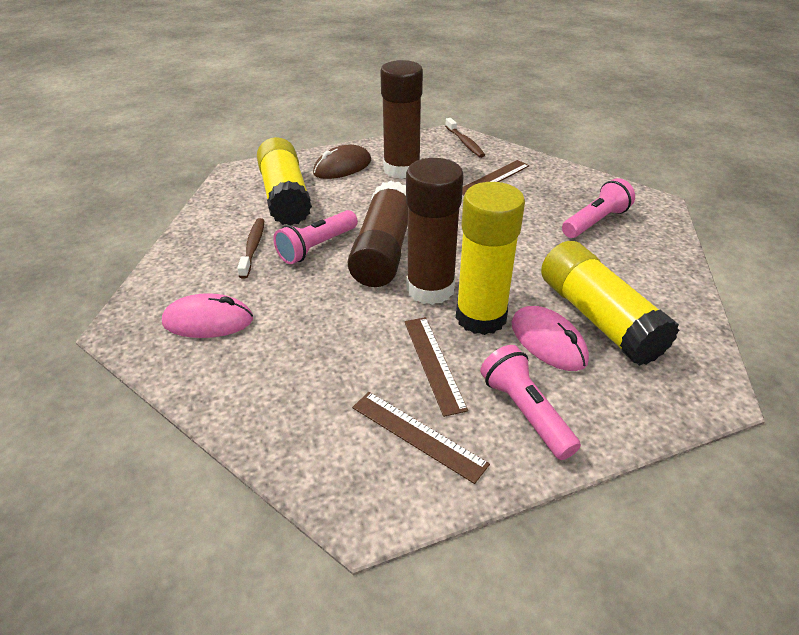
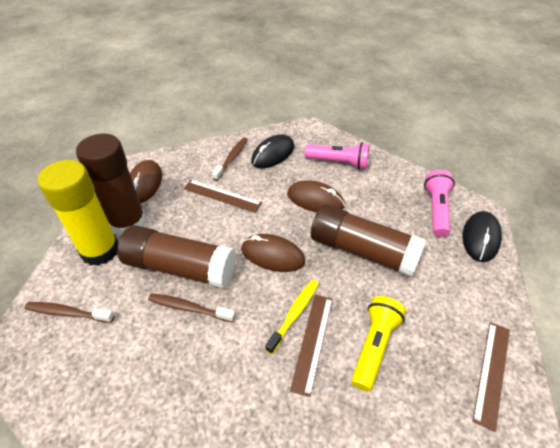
black mouse: 0 -> 2
brown mouse: 1 -> 3
brown toothbrush: 2 -> 3
pink flashlight: 3 -> 2
pink mouse: 2 -> 0
yellow flashlight: 0 -> 1
yellow glue stick: 3 -> 1
yellow toothbrush: 0 -> 1

